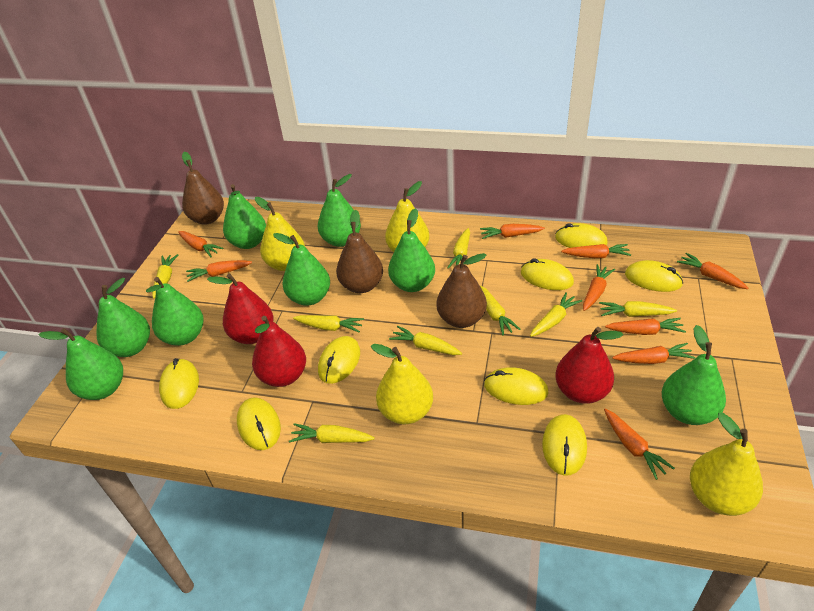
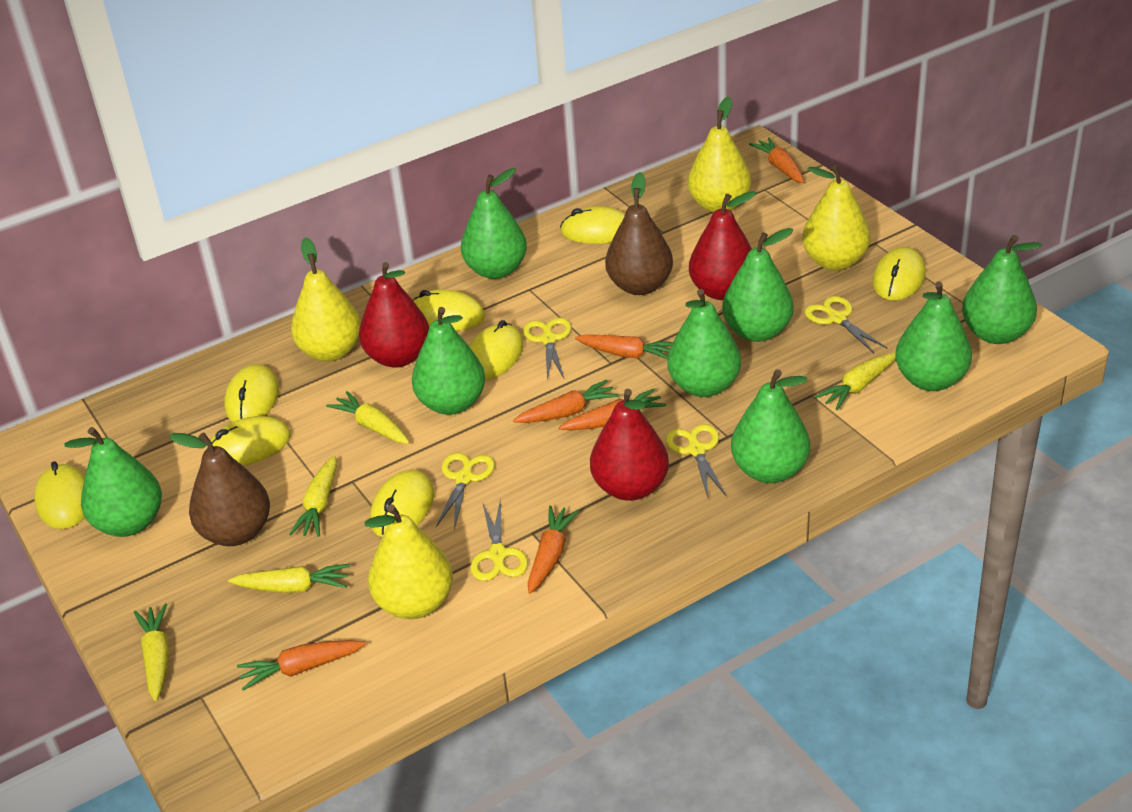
brown pear: 3 -> 2
orange carrot: 9 -> 6
yellow carrot: 8 -> 5
yellow scissors: 0 -> 5

